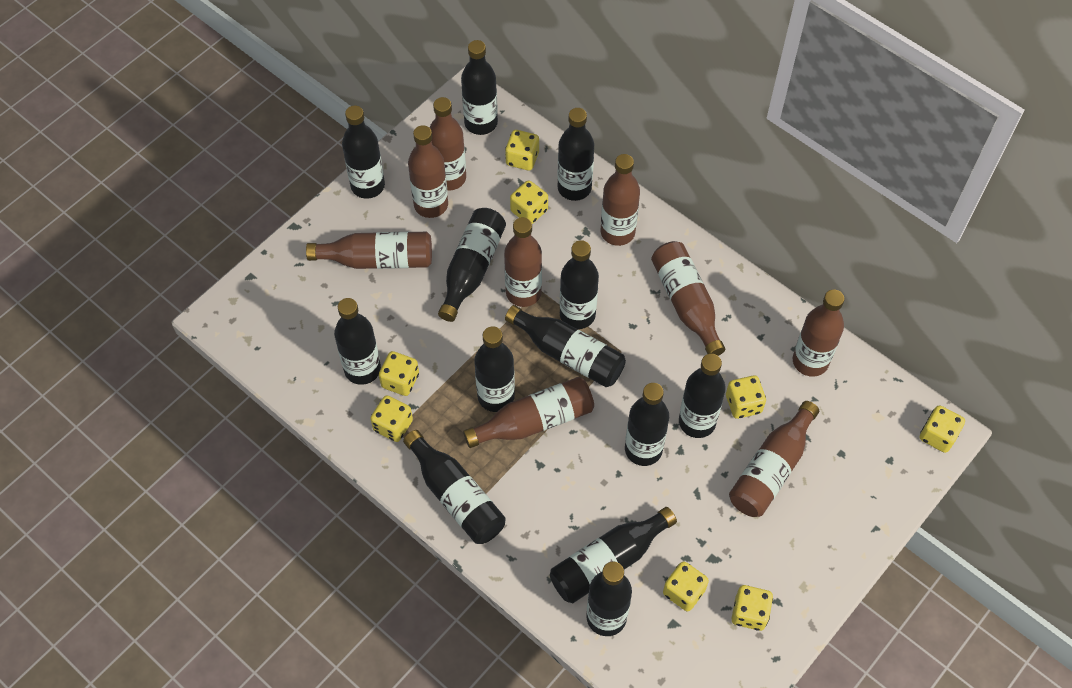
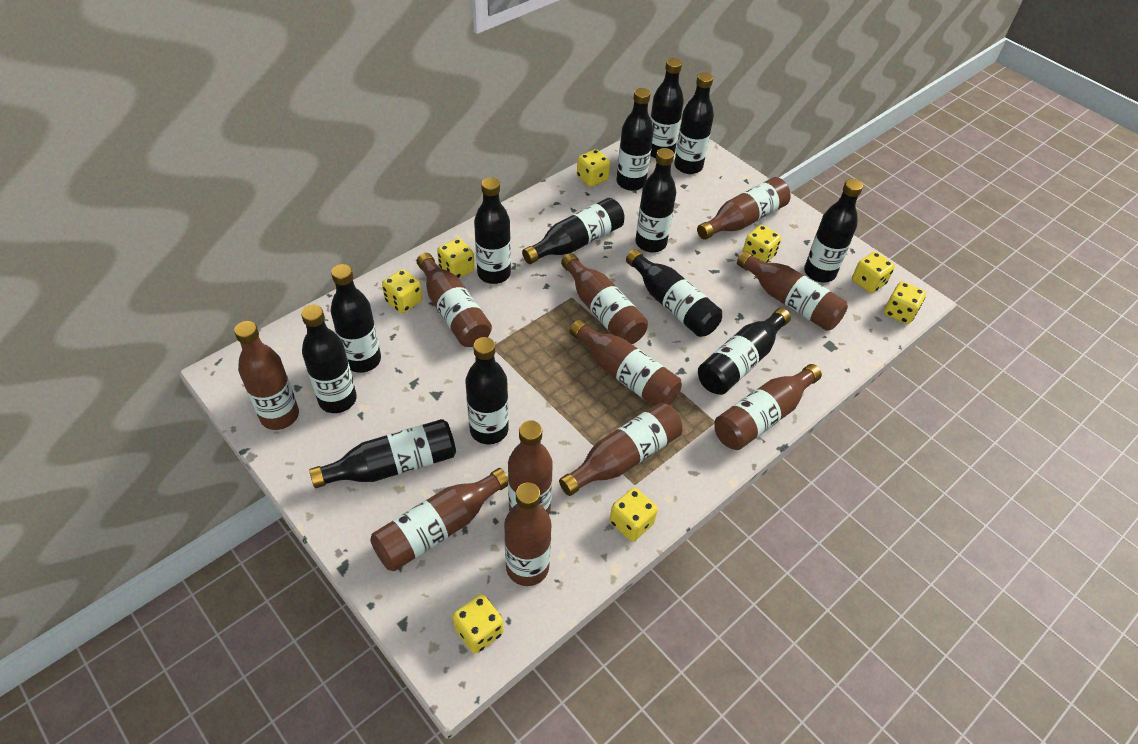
brown bottle: 9 -> 11

